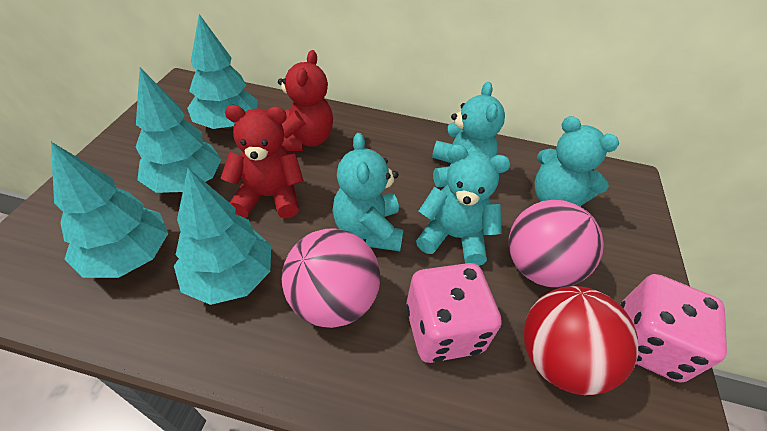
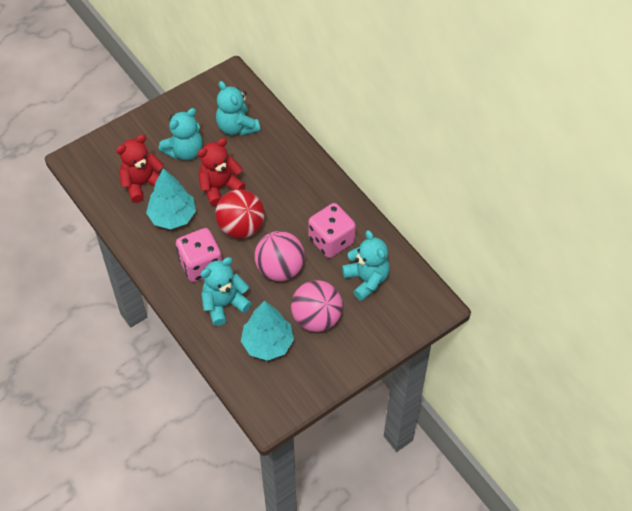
turquoise tree: 4 -> 2

